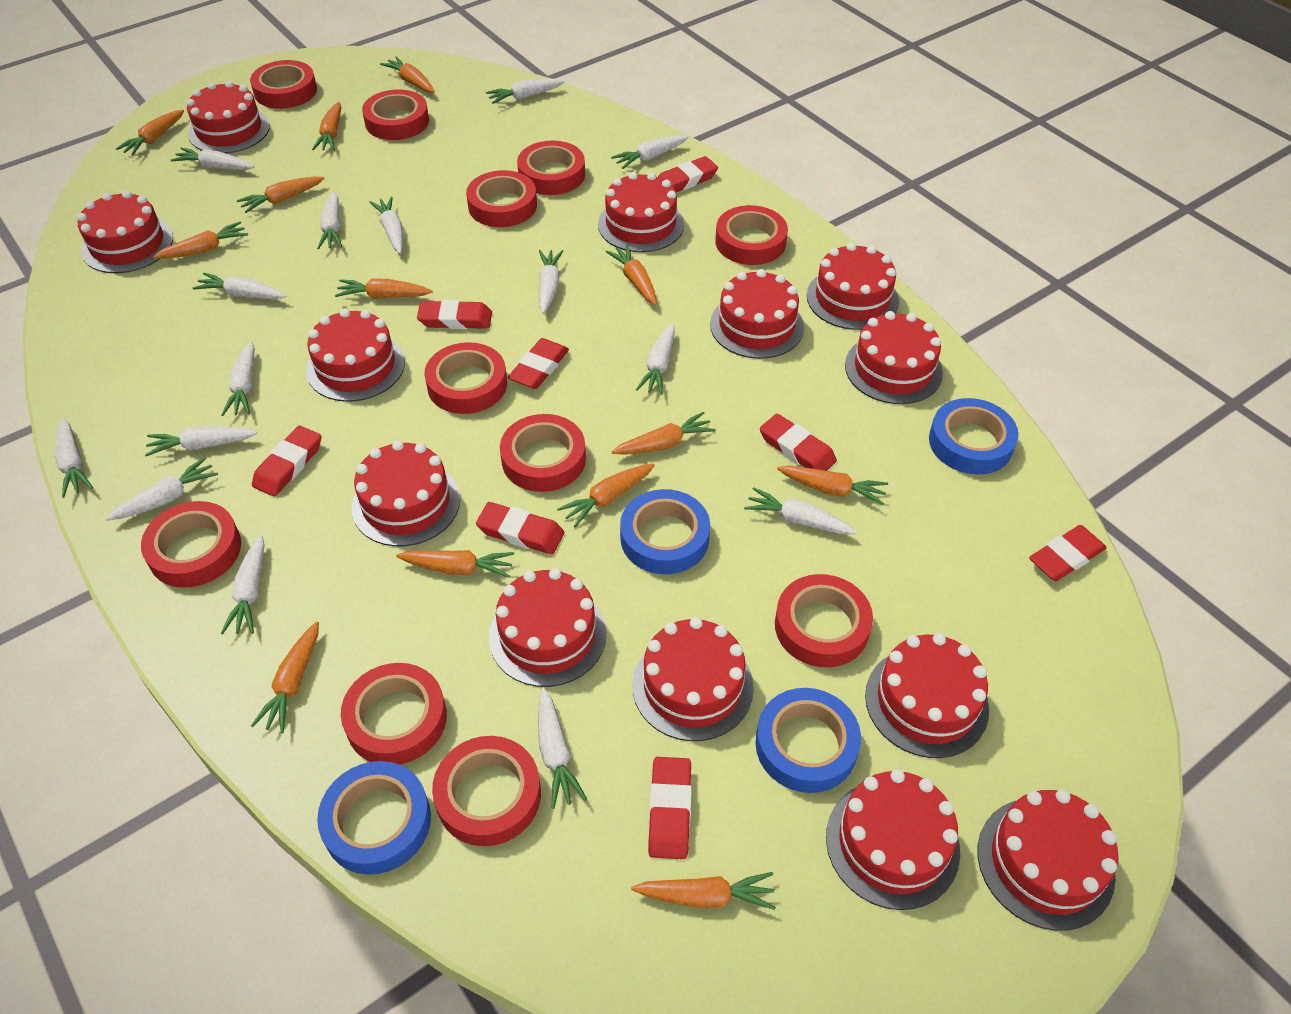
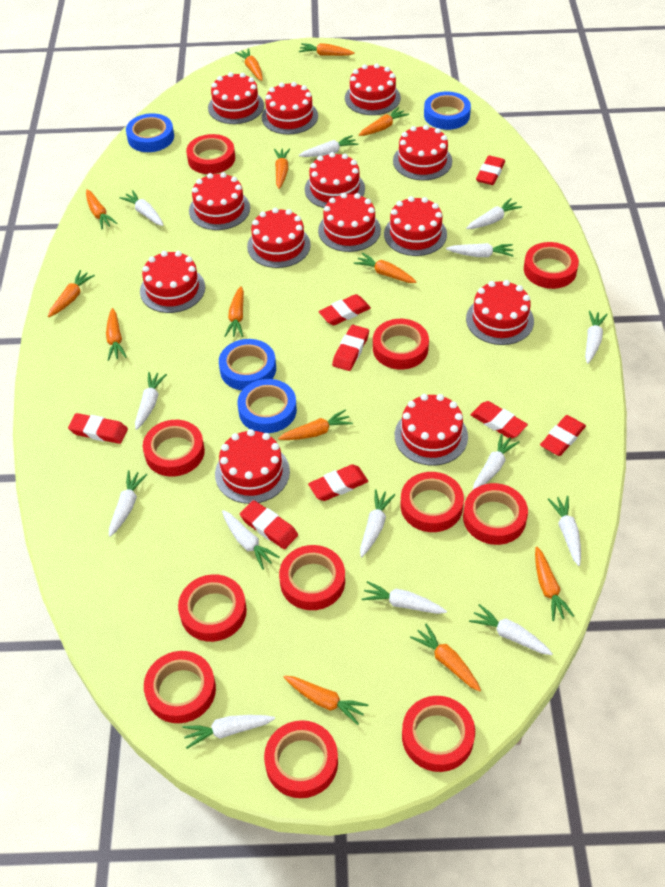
white carrot: 15 -> 14

